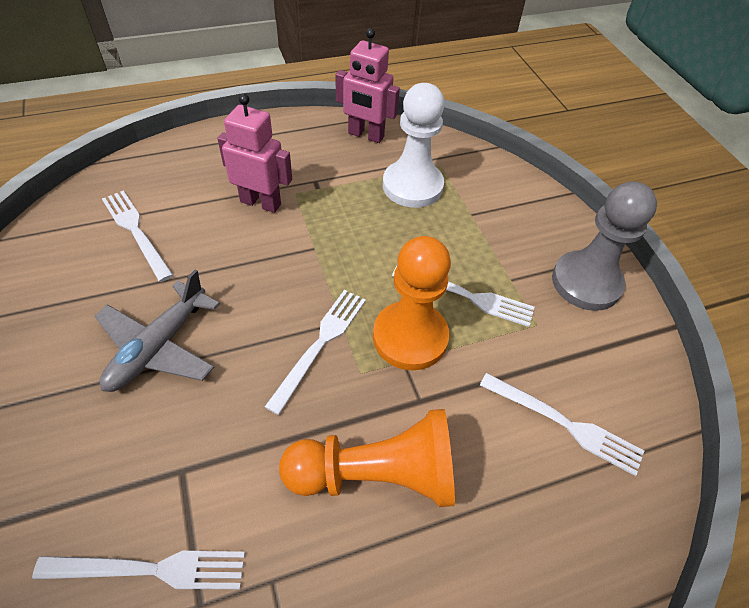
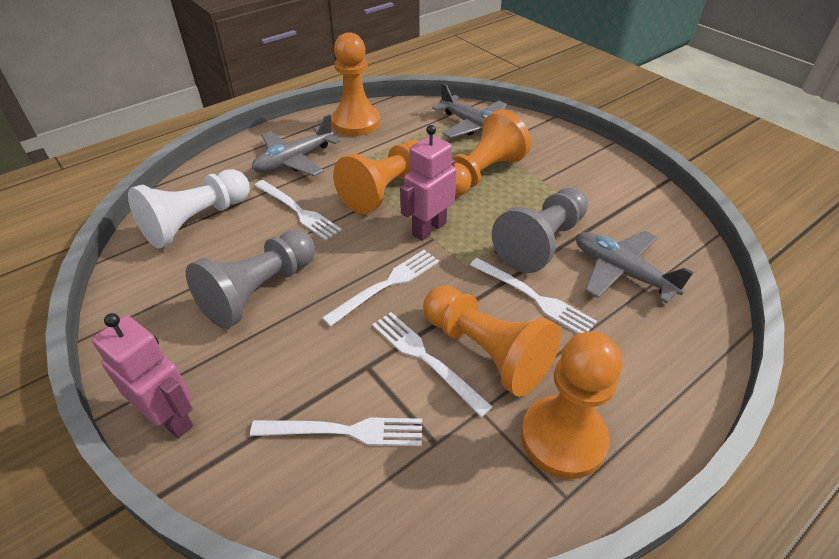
grey pawn: 1 -> 2
grey plane: 1 -> 3
orange pawn: 2 -> 5

